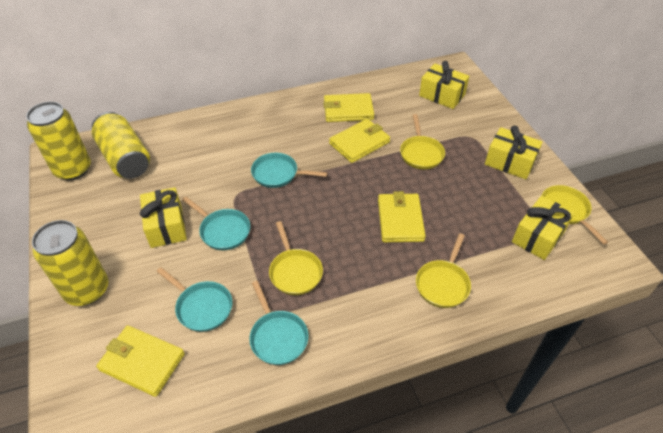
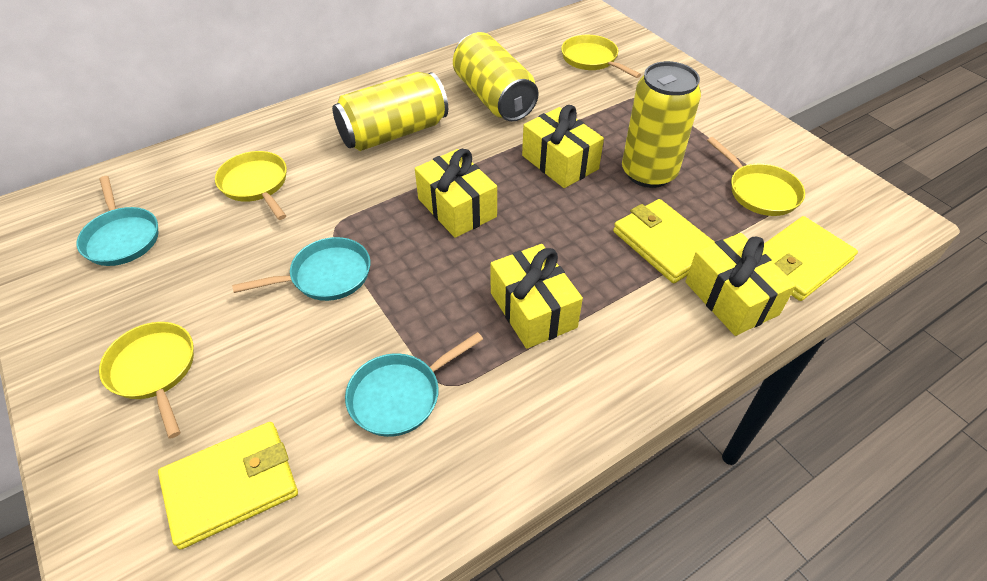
turquoise pan: 4 -> 3
yellow wallet: 4 -> 3

